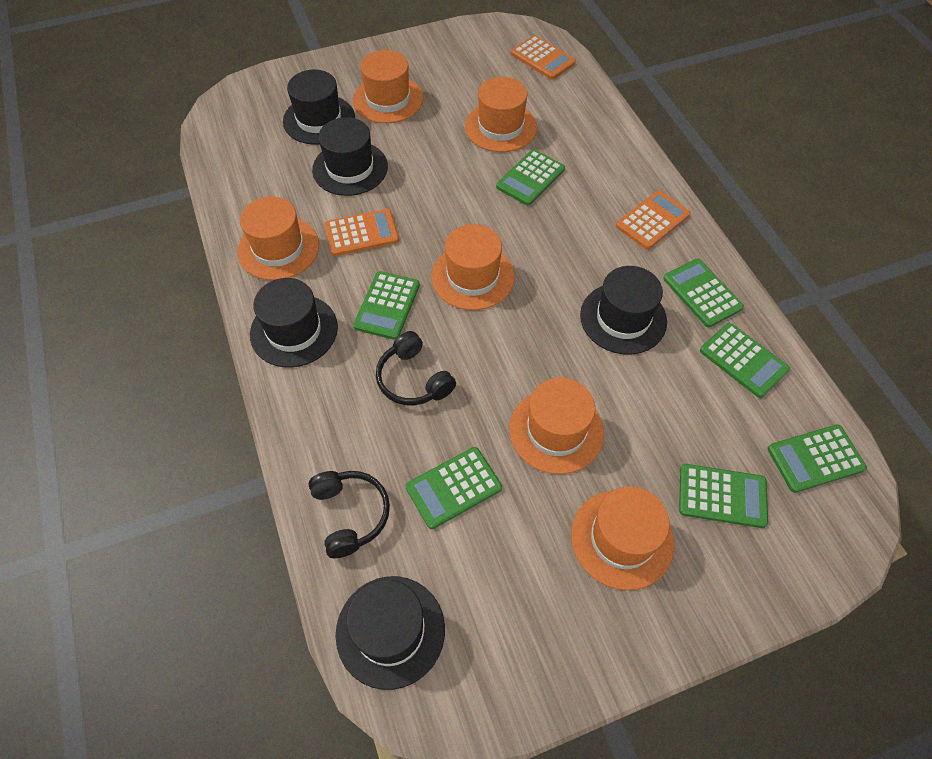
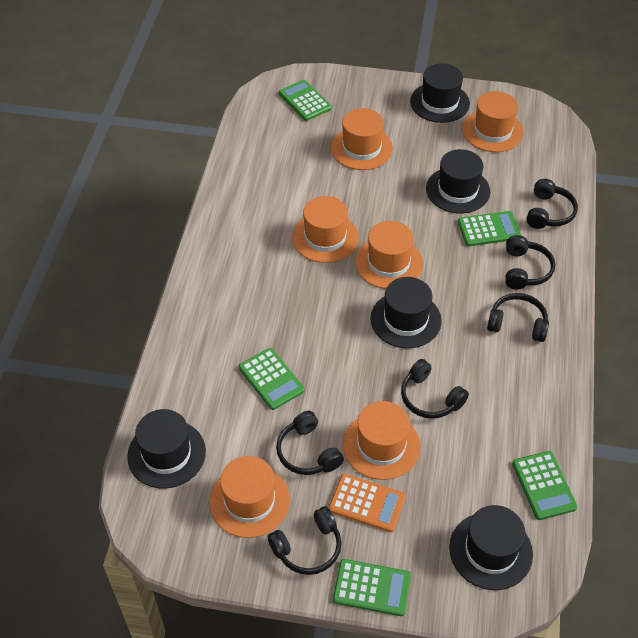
black headphones: 2 -> 6
green calculator: 7 -> 5
orange calculator: 3 -> 1

